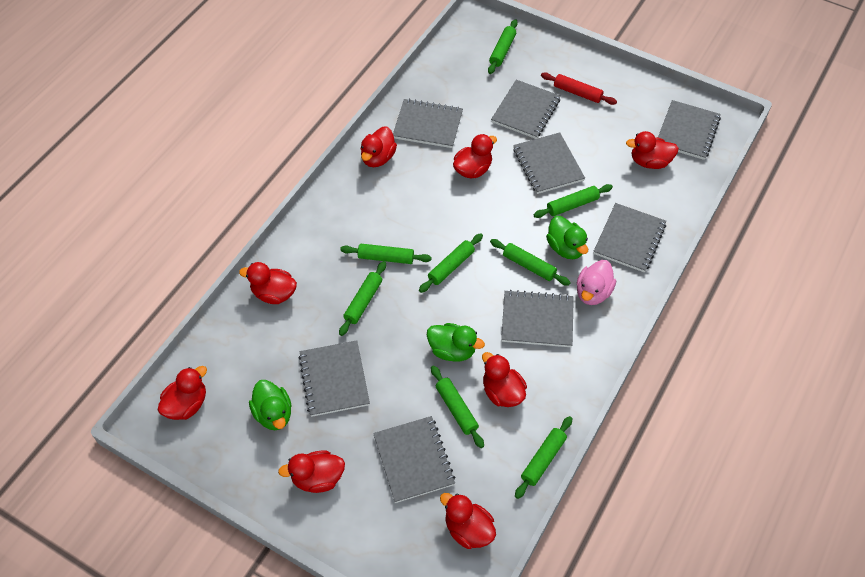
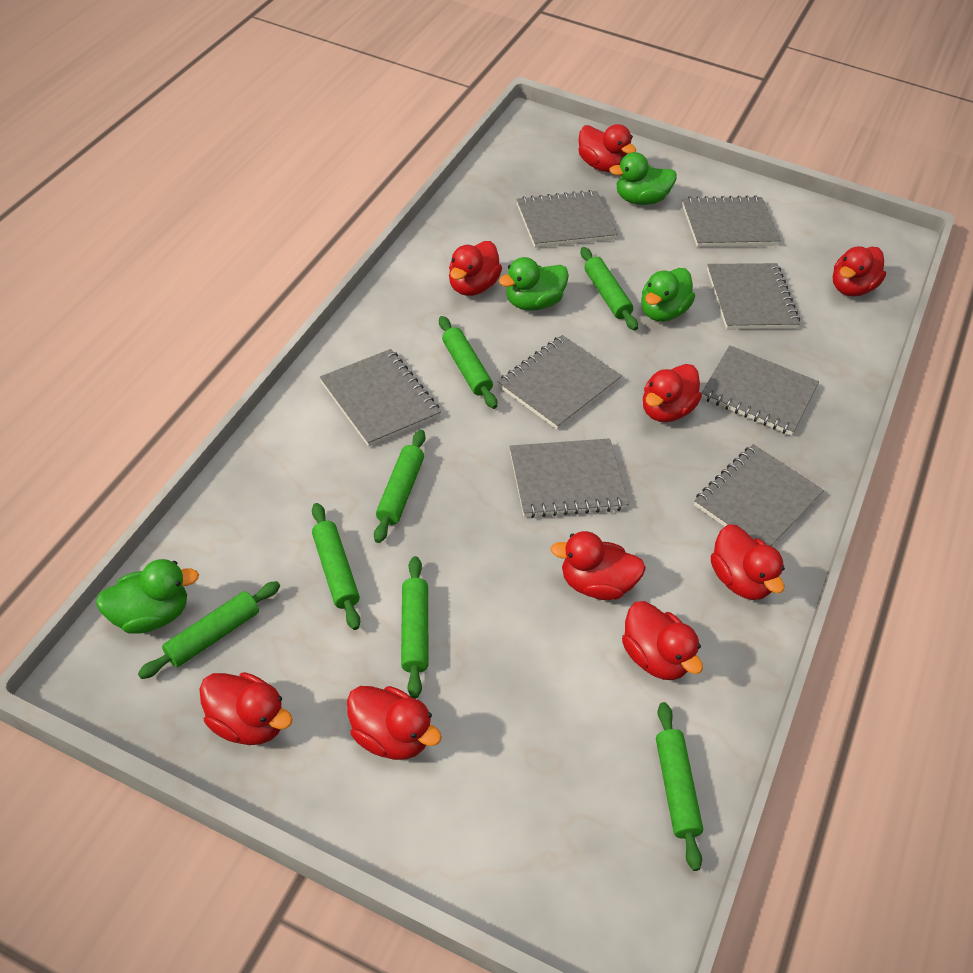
green duck: 3 -> 4
green rolling pin: 8 -> 7
pink duck: 1 -> 0
red duck: 8 -> 9
red rolling pin: 1 -> 0

